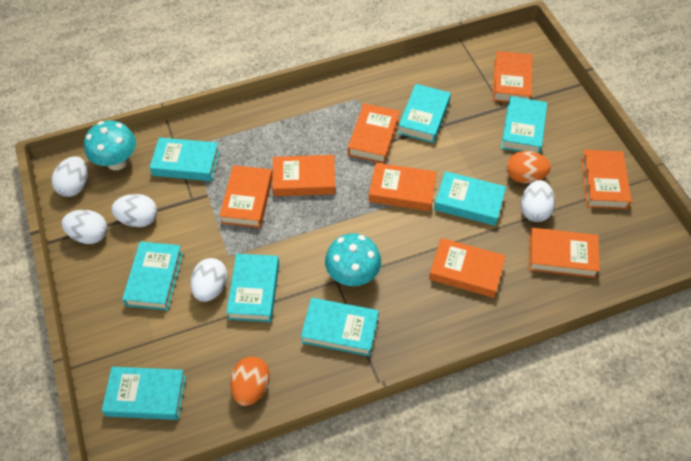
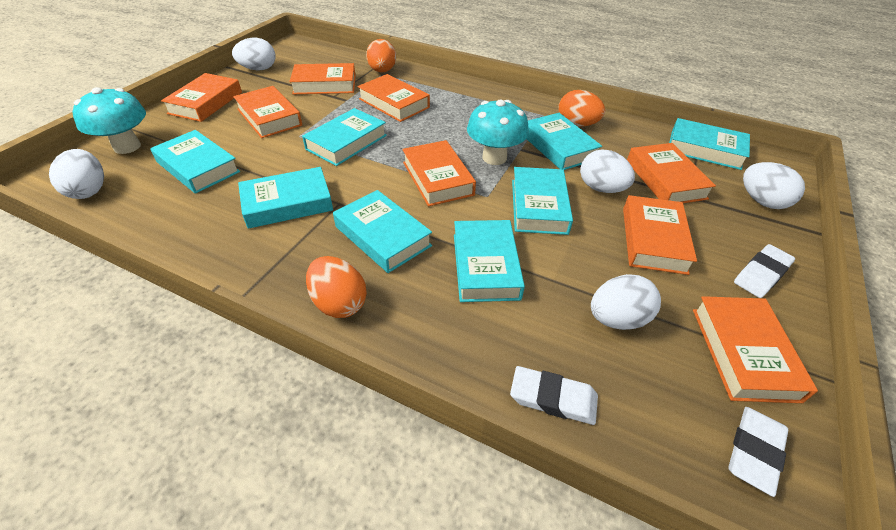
orange egg: 2 -> 3
white eraser: 0 -> 3

